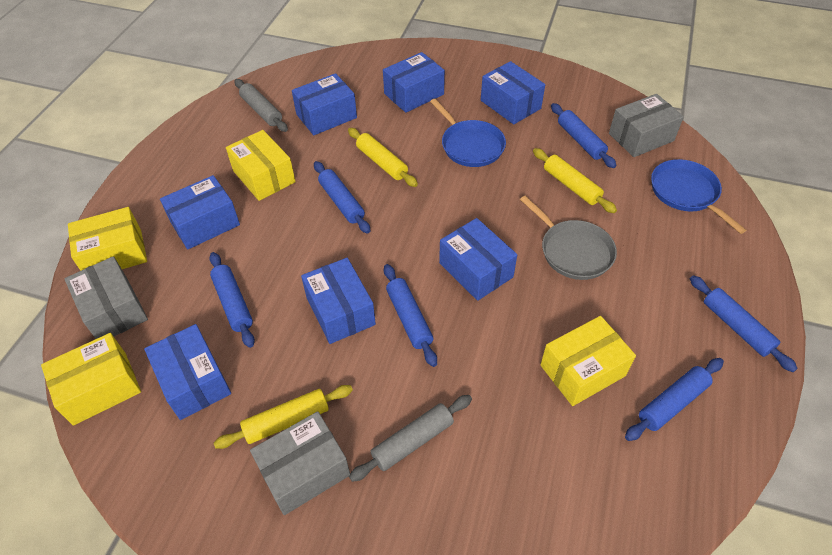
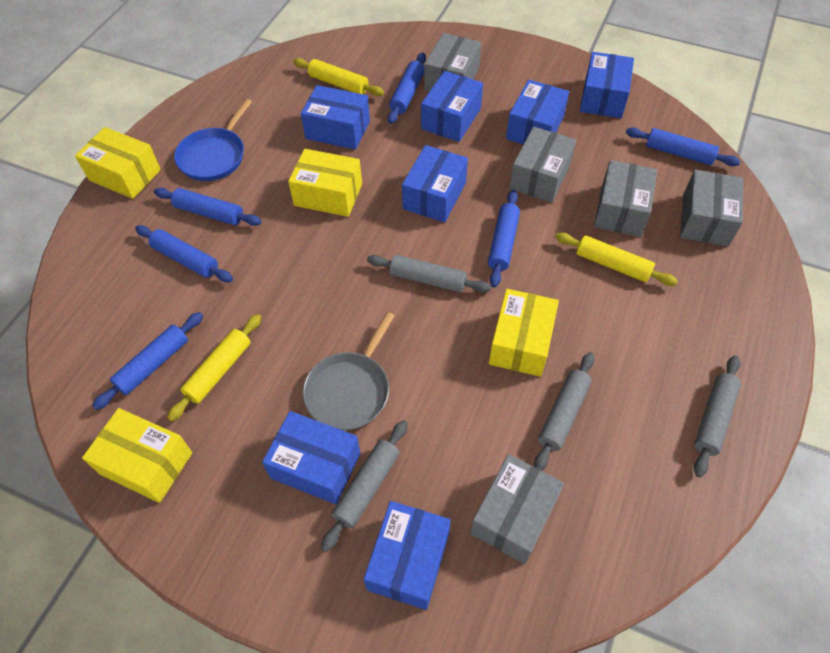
blue pan: 2 -> 1
grey box: 3 -> 5
grey rolling pin: 2 -> 4

